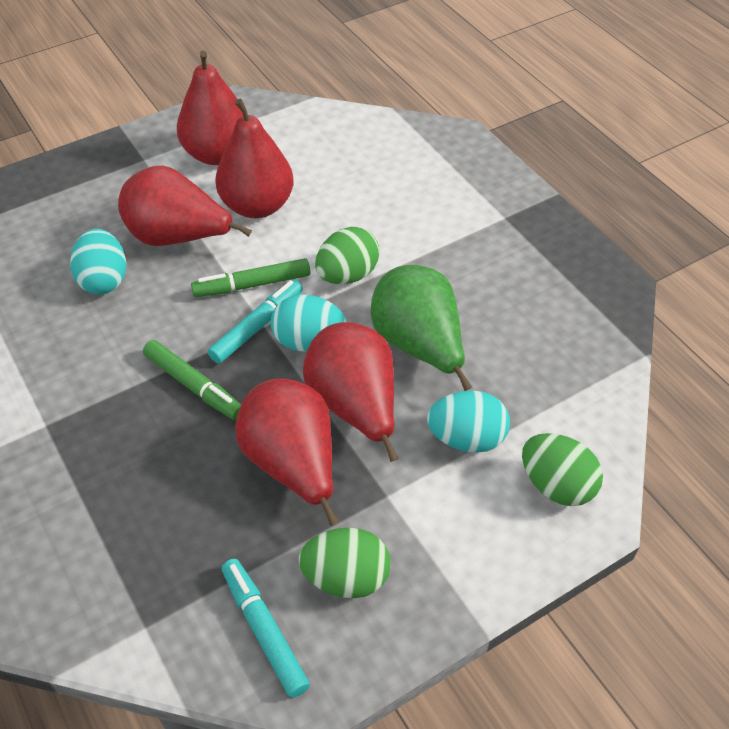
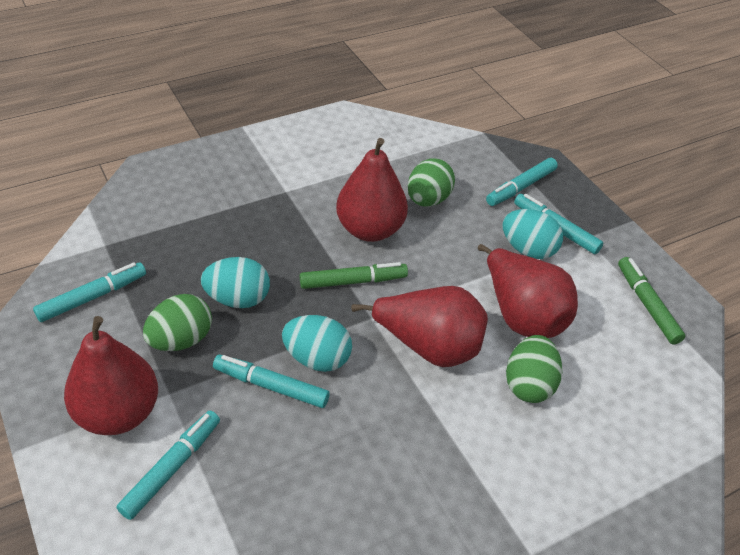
green pear: 1 -> 0
red pear: 5 -> 4
turquoise marker: 2 -> 5

